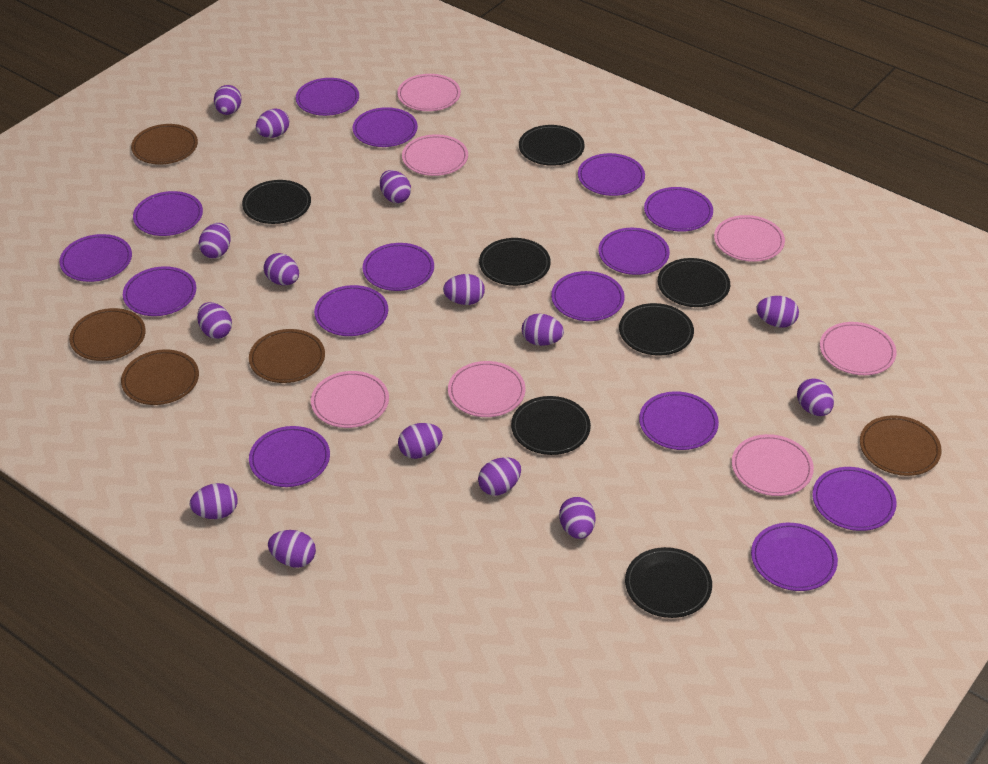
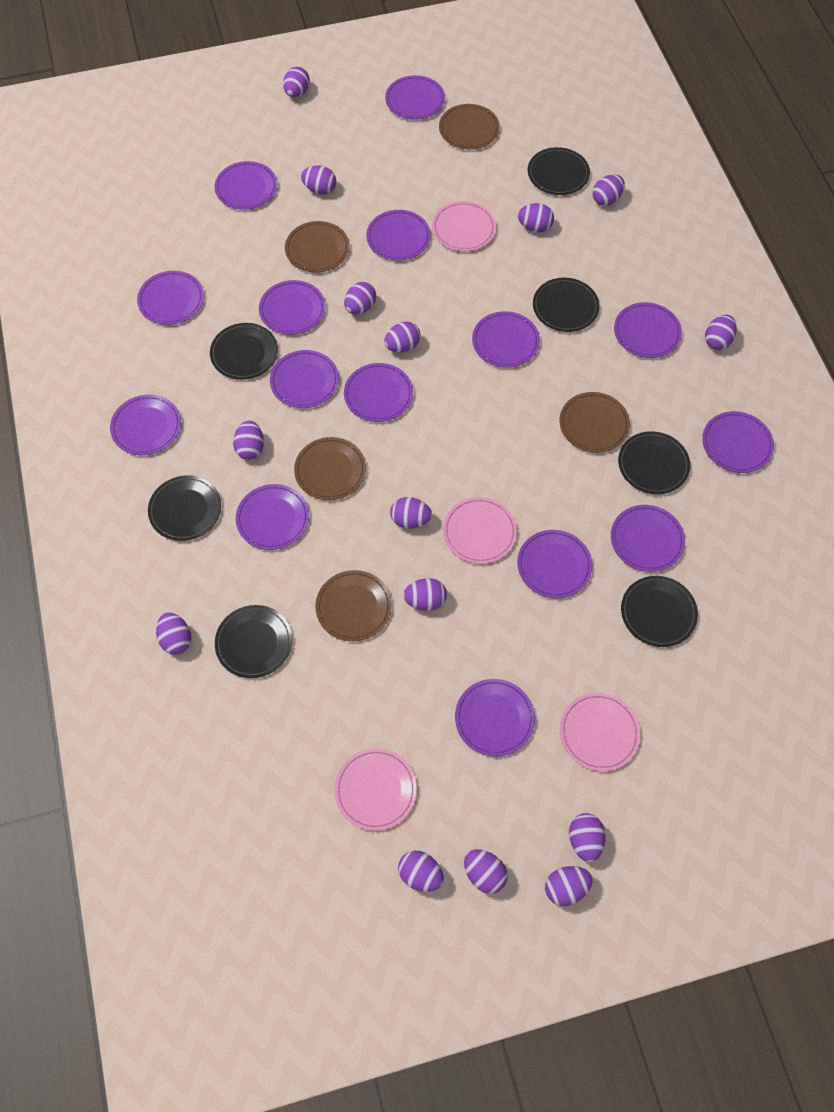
pink plate: 7 -> 4

